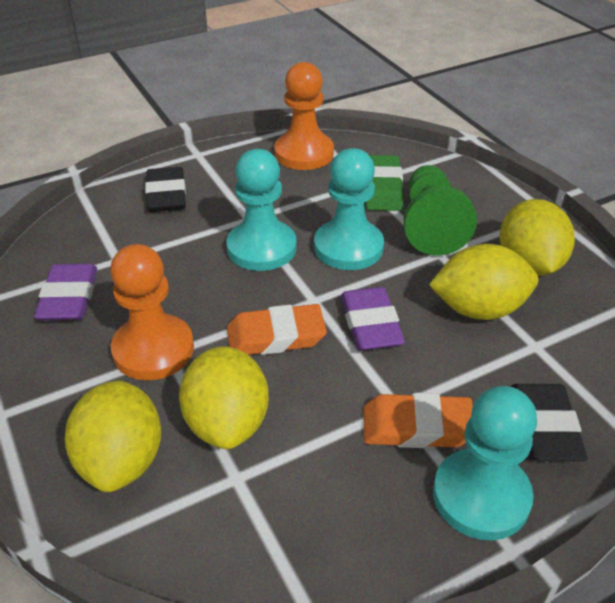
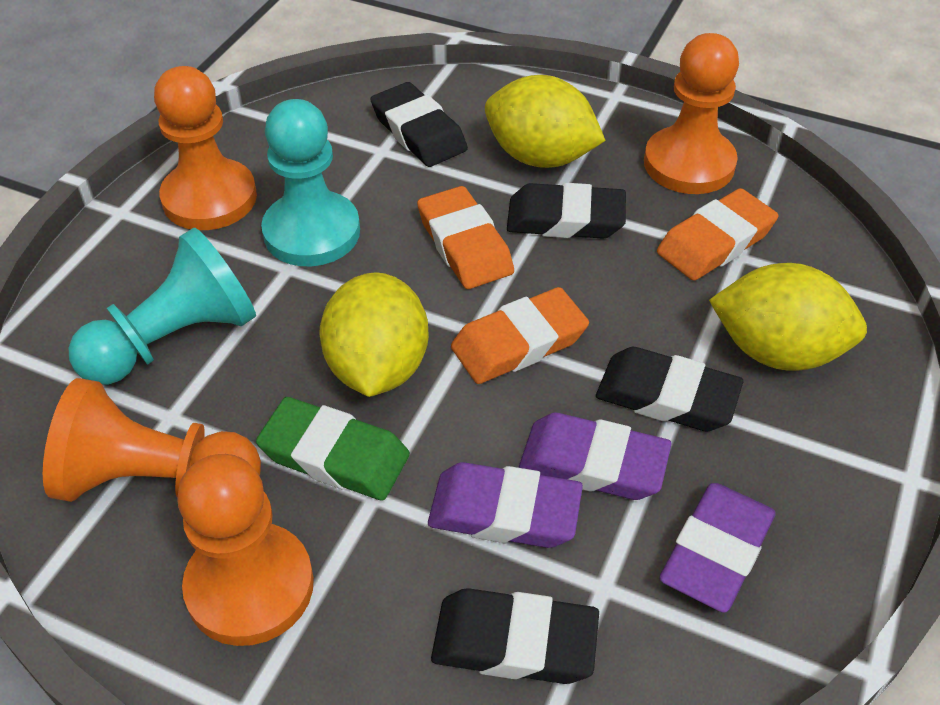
black eraser: 2 -> 4
green pawn: 1 -> 0
orange eraser: 2 -> 3
orange pawn: 2 -> 4
purple eraser: 2 -> 3
turquoise pawn: 3 -> 2
yellow lemon: 4 -> 3

